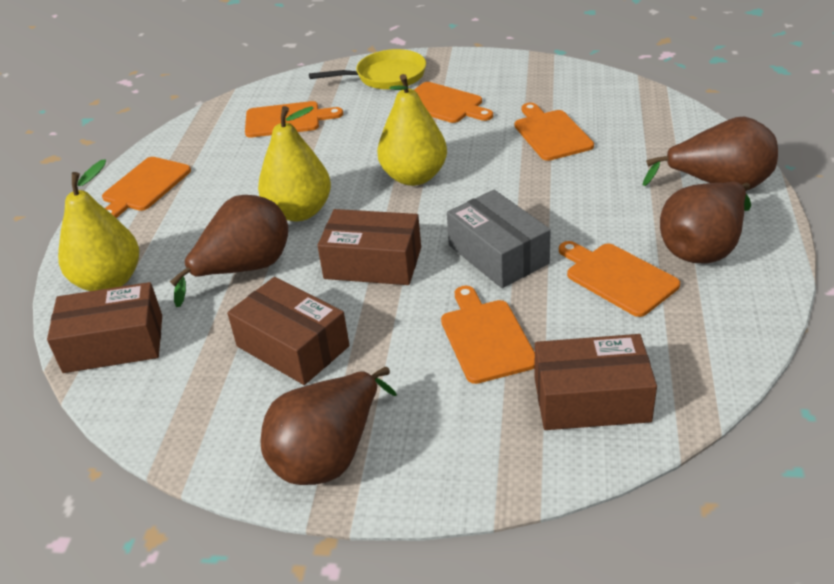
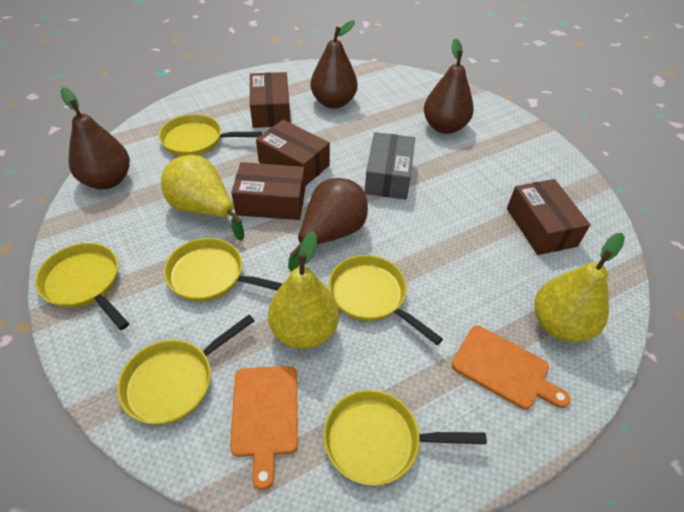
orange cutting board: 6 -> 2
yellow pan: 1 -> 6

